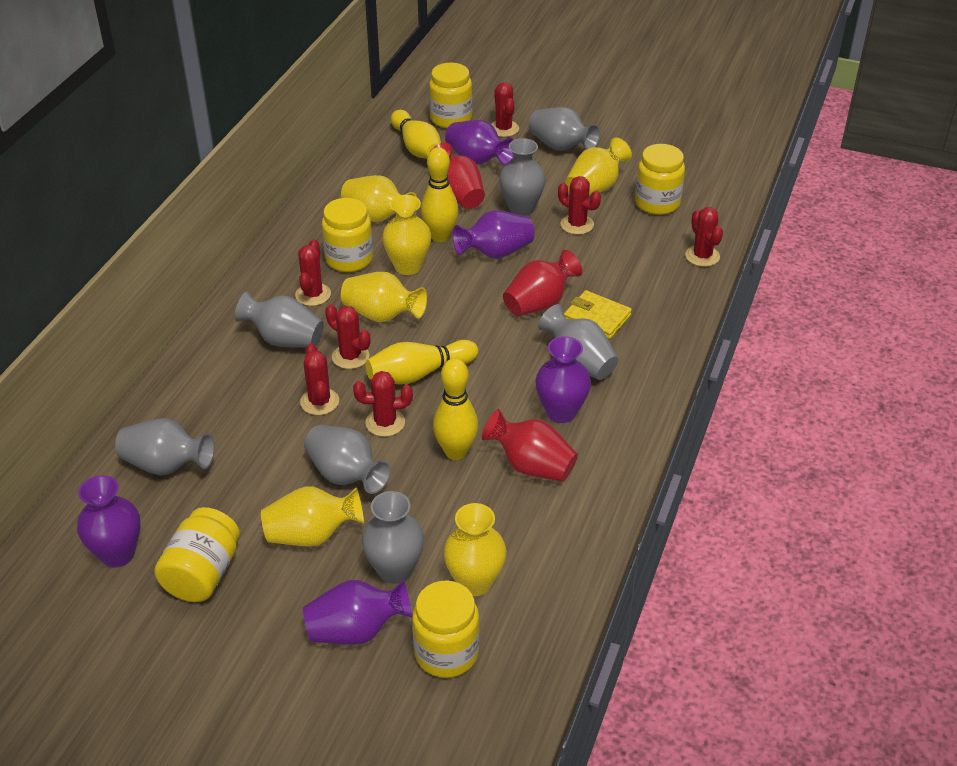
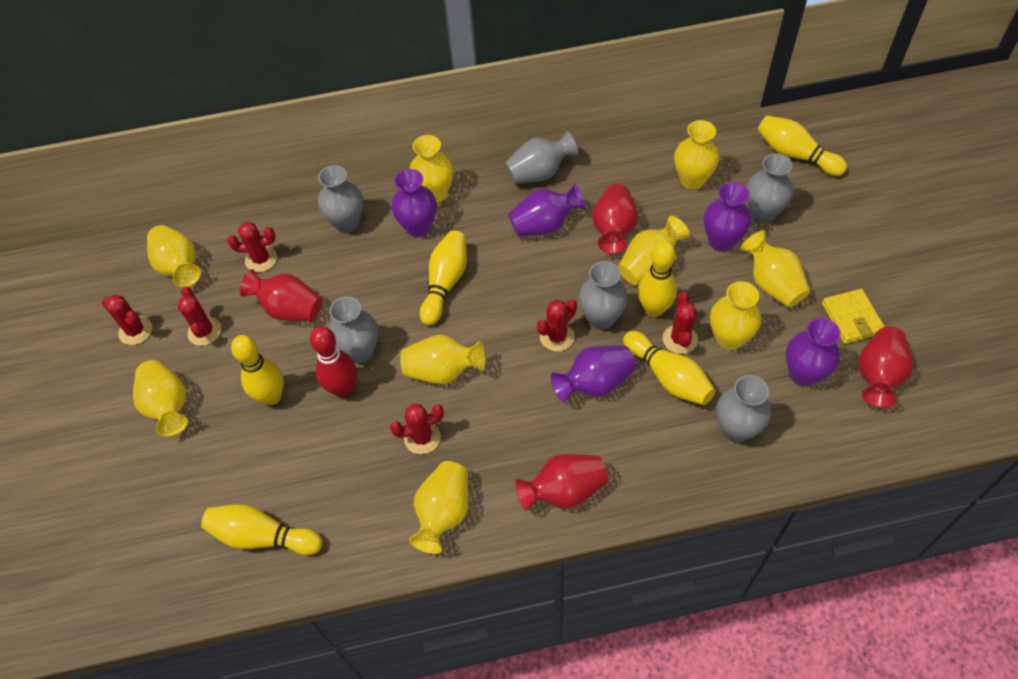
grey vase: 7 -> 6
red bowling pin: 0 -> 1
red cactus: 7 -> 6
red vase: 3 -> 4
yellow bowling pin: 4 -> 6
yellow jar: 5 -> 0
yellow vase: 6 -> 9

